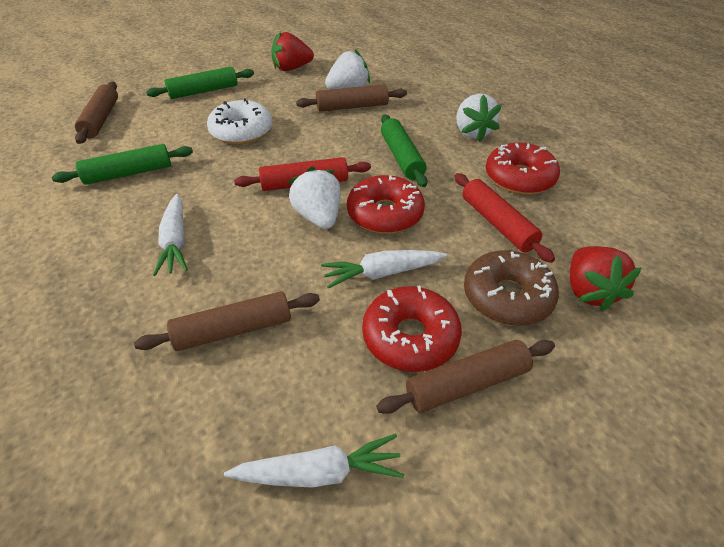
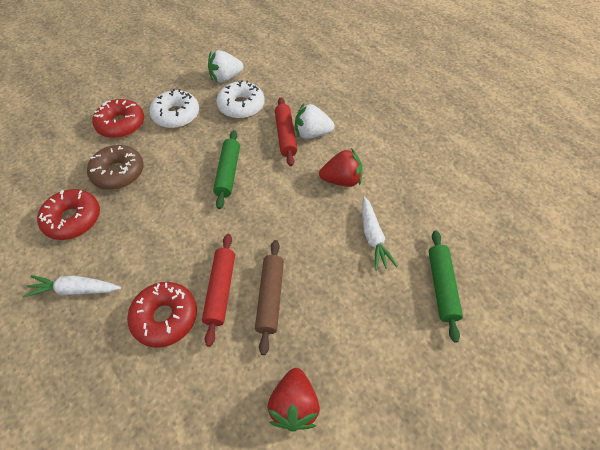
brown rolling pin: 4 -> 1
green rolling pin: 3 -> 2
white carrot: 3 -> 2
white donut: 1 -> 2
white strawberry: 3 -> 2

